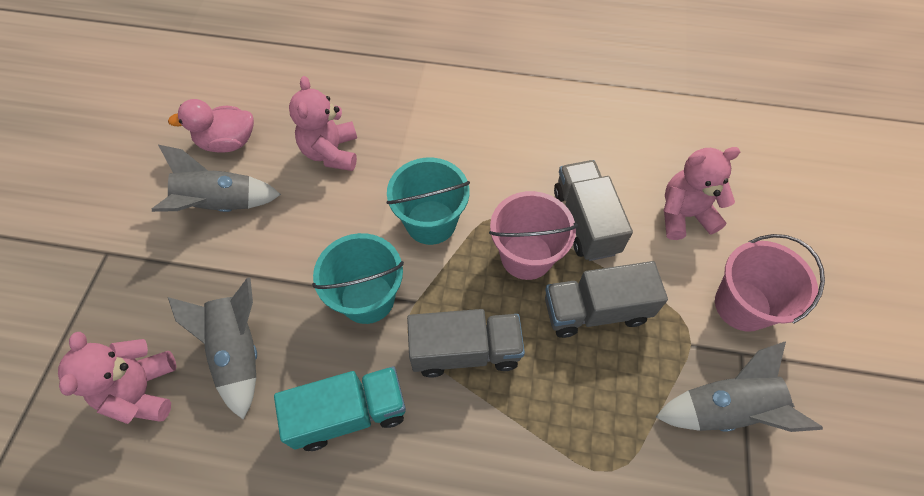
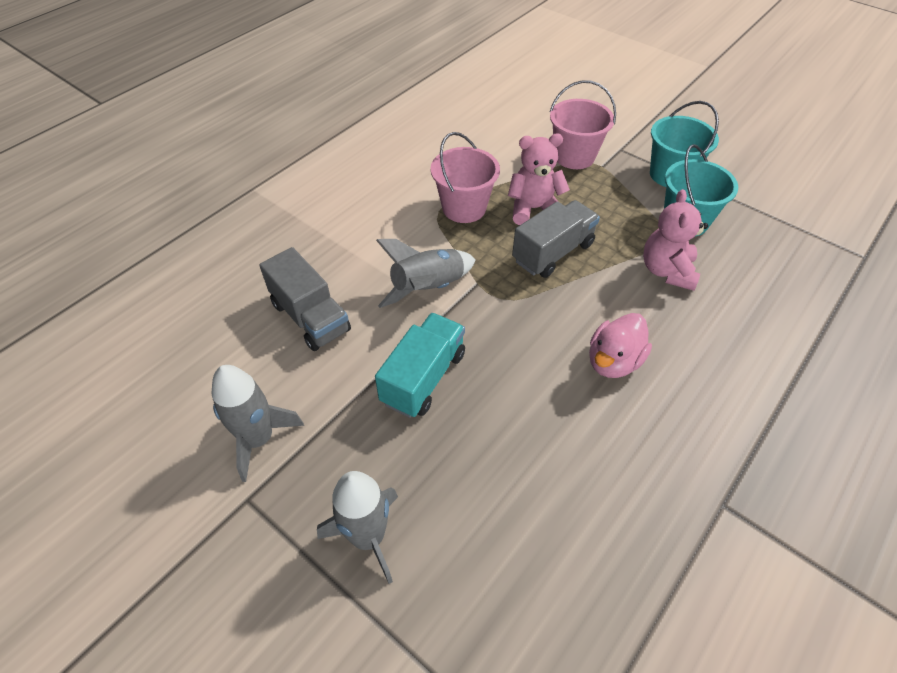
grey truck: 3 -> 2
pink teddy bear: 3 -> 2

